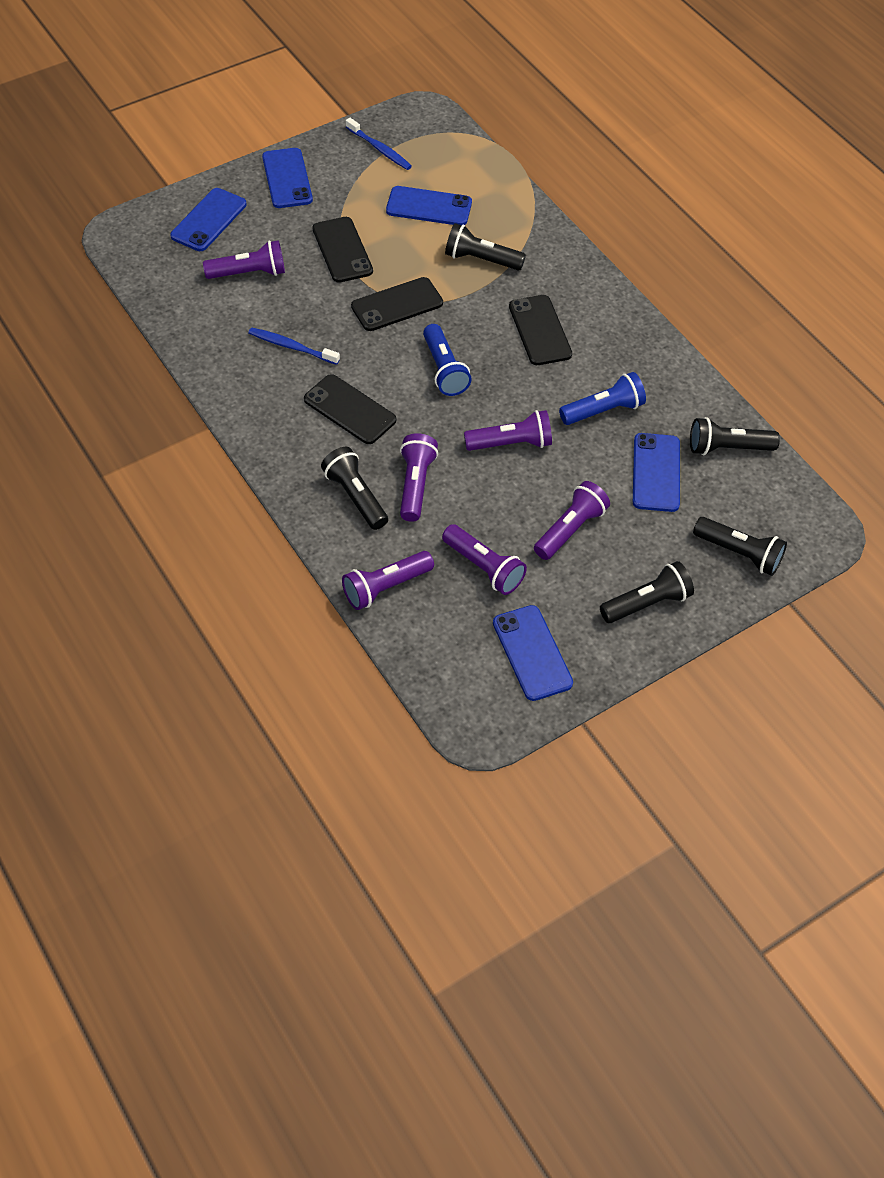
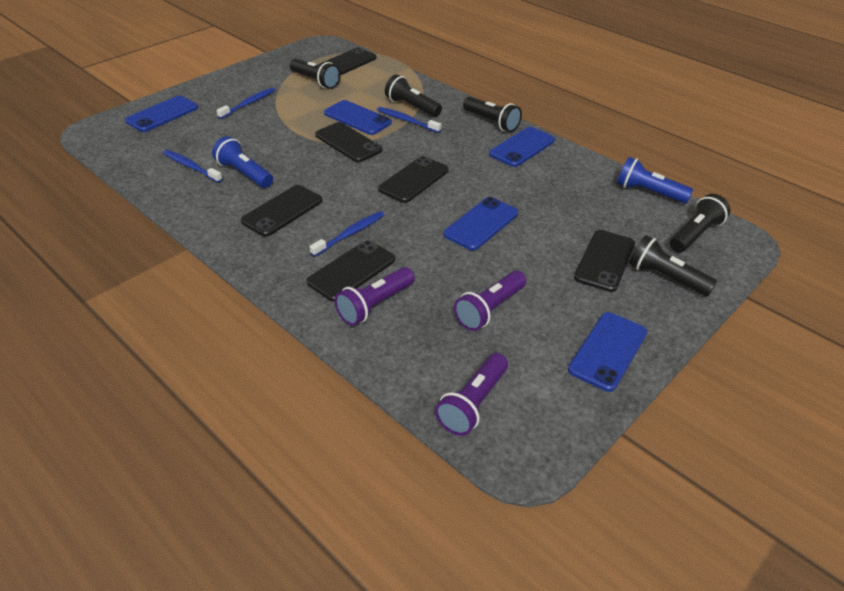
black phone: 4 -> 6
blue toothbrush: 2 -> 4
purple flashlight: 6 -> 3

